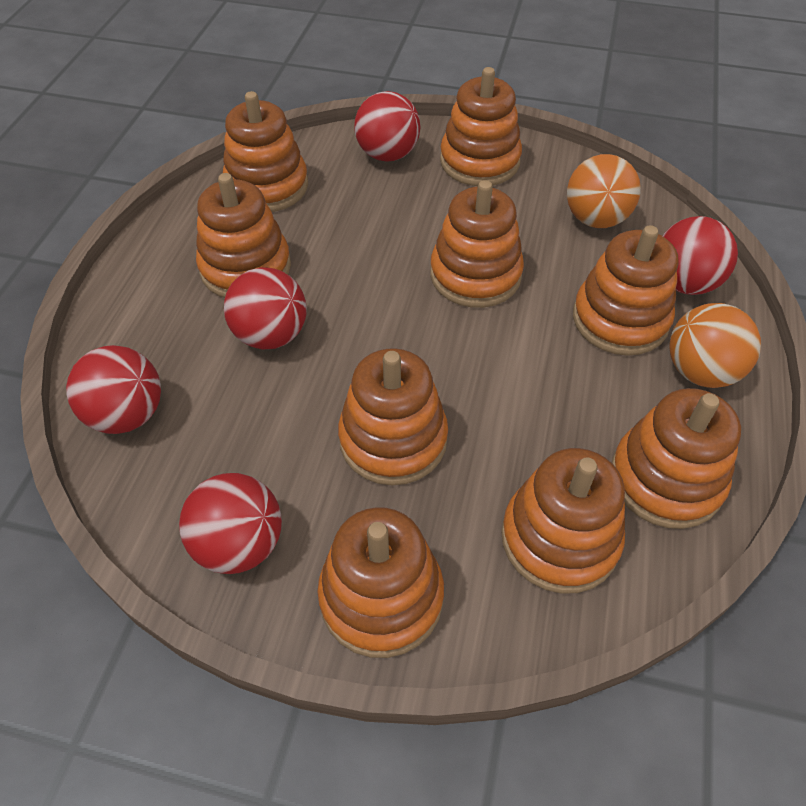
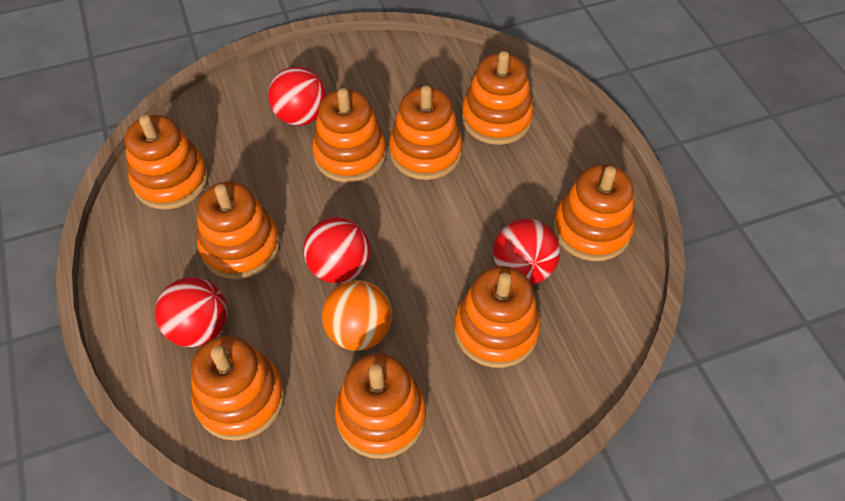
orange ball: 2 -> 1
red ball: 5 -> 4

